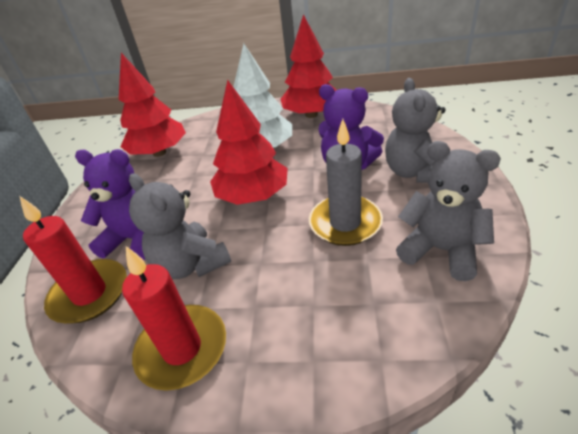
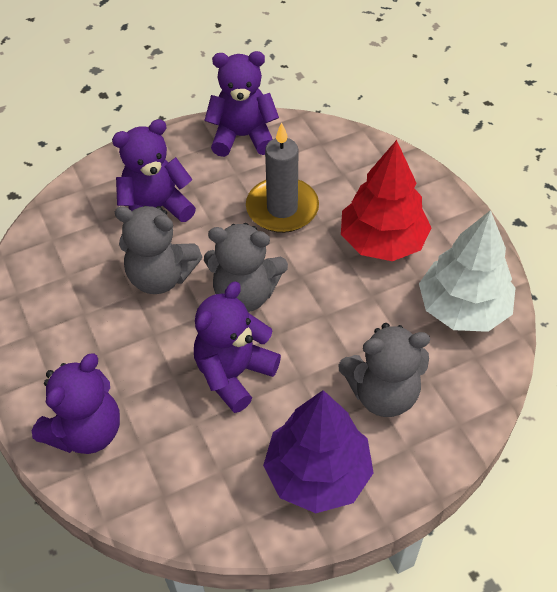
purple teddy bear: 2 -> 4
purple tree: 0 -> 1
red candle: 2 -> 0
red tree: 3 -> 1

